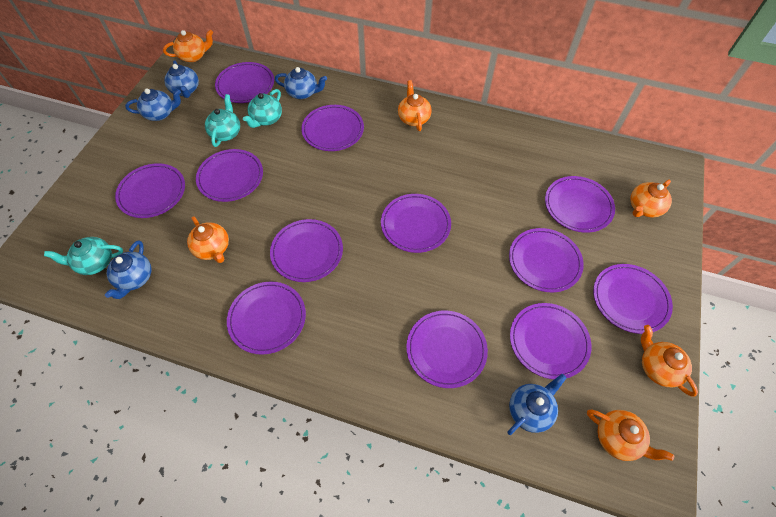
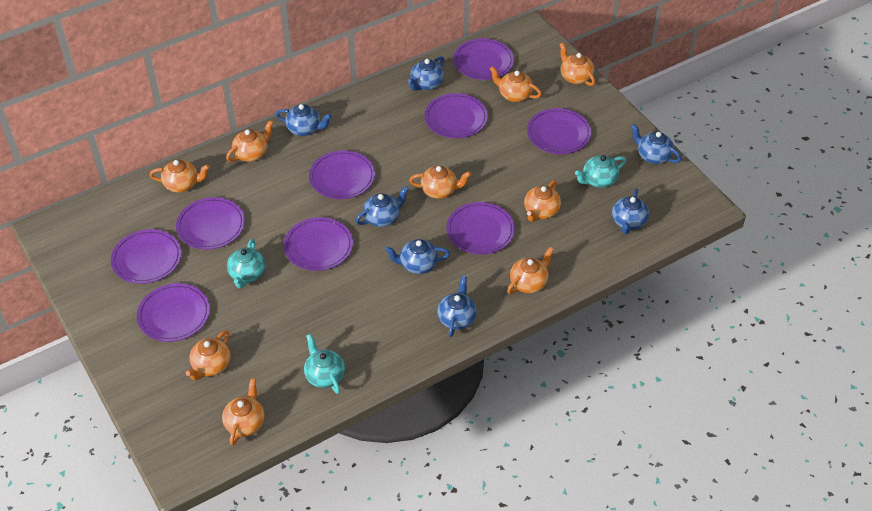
blue teapot: 5 -> 7
orange teapot: 6 -> 9
purple plate: 12 -> 9

